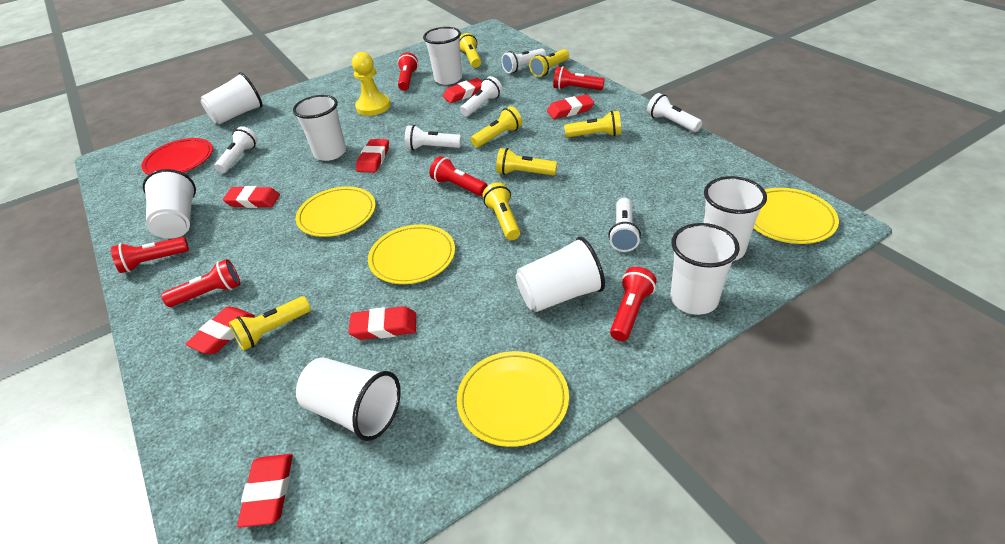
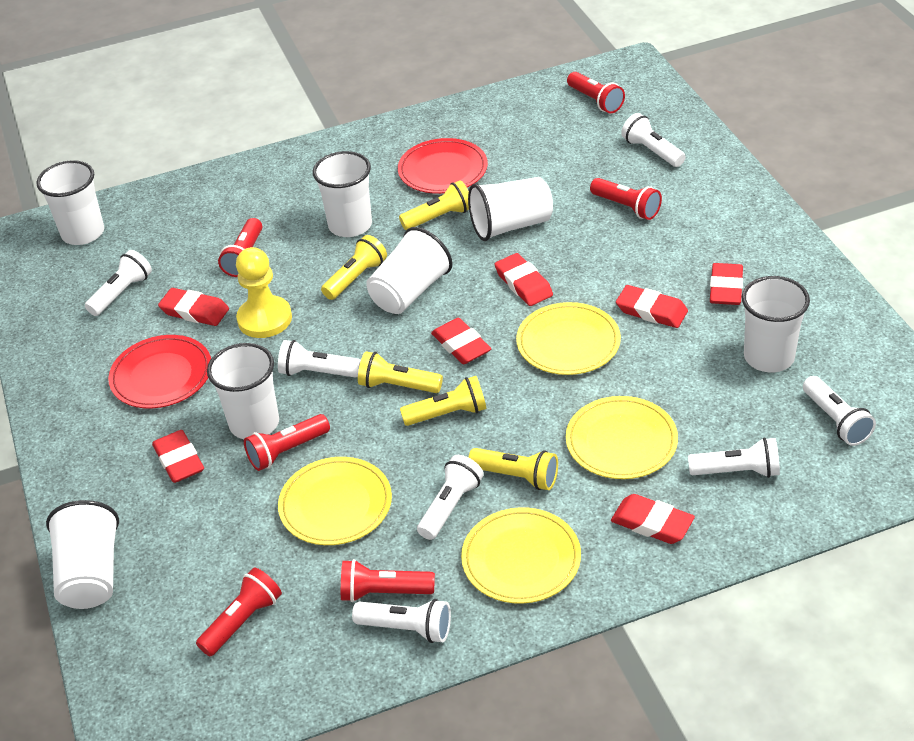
red plate: 1 -> 2
white cup: 8 -> 7
white flashlight: 6 -> 7
yellow flashlight: 7 -> 5

